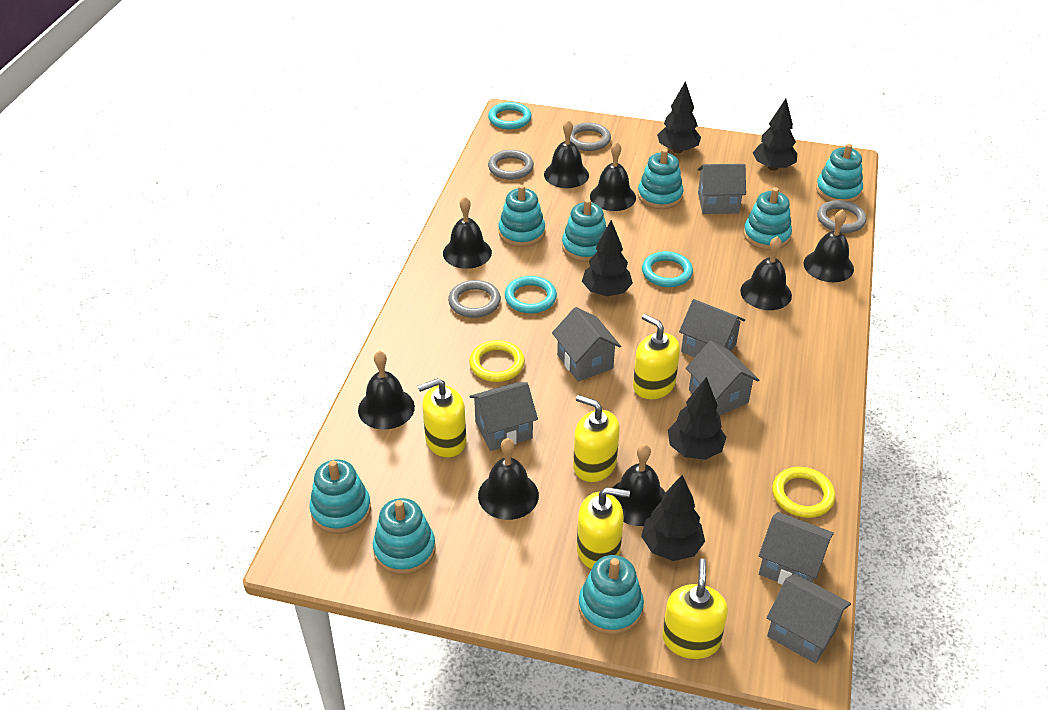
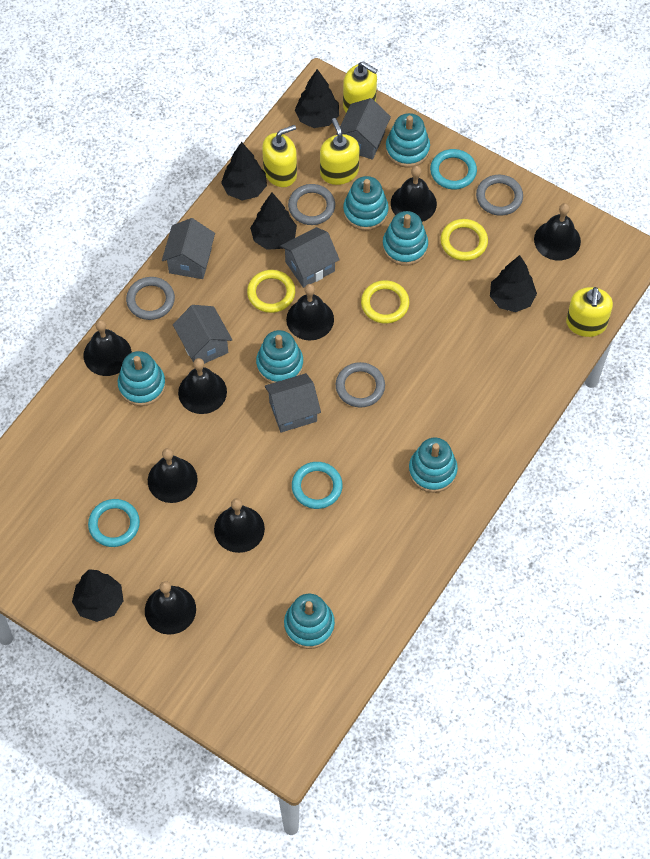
grey house: 7 -> 5
turquoise stacking toy: 8 -> 7
yellow ring: 2 -> 3
yellow soap dispenser: 5 -> 4

